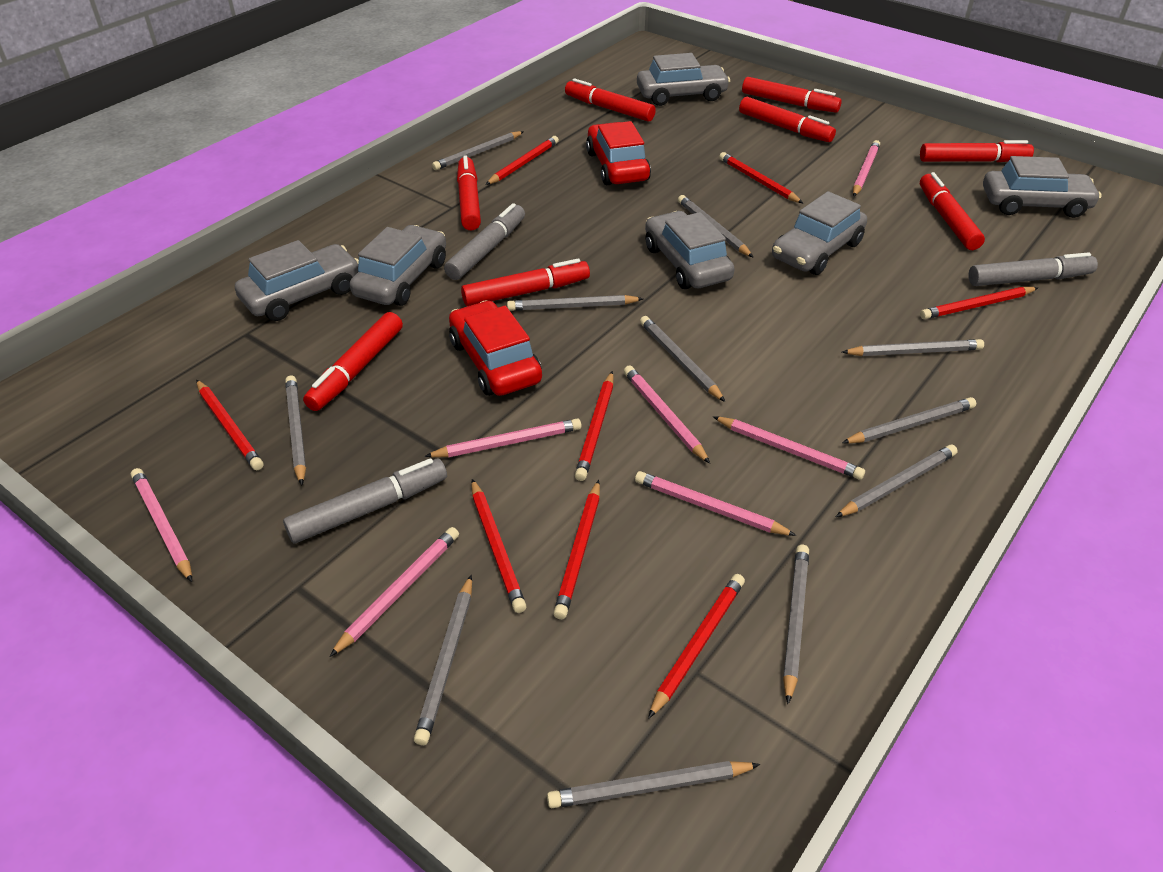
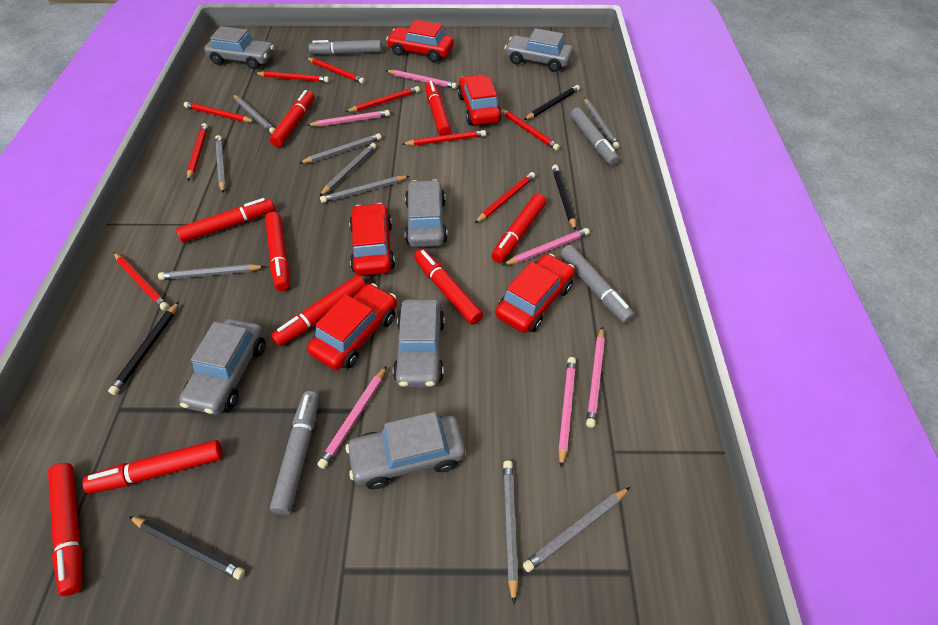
black pencil: 0 -> 4
grey marker: 3 -> 4
grey pencil: 11 -> 9
pink pencil: 7 -> 6
red car: 2 -> 5
red marker: 8 -> 9
red pencil: 8 -> 9

